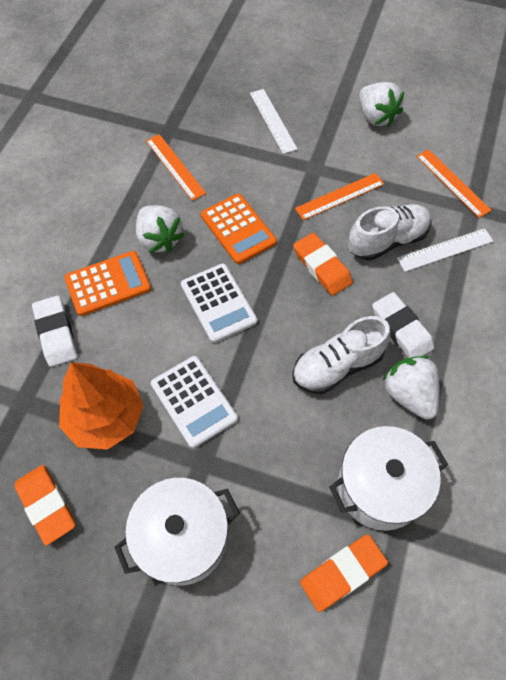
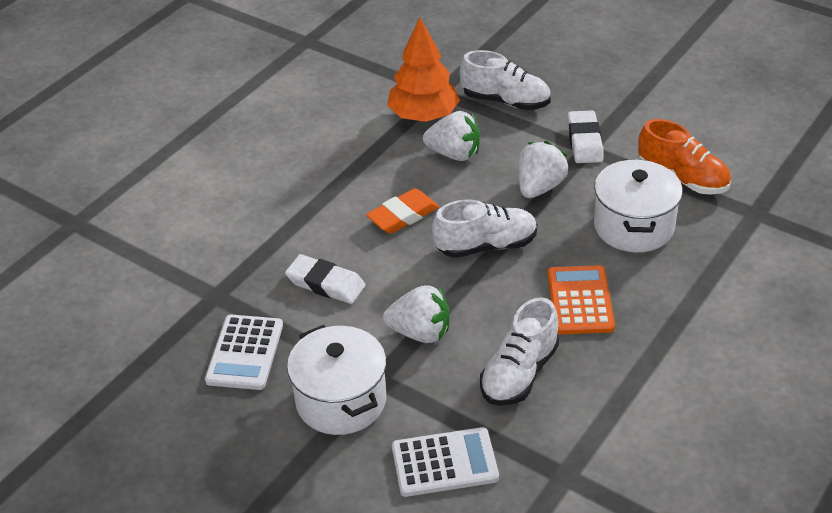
orange calculator: 2 -> 1
orange eraser: 3 -> 1
orange ruler: 3 -> 0
orange shoe: 0 -> 1
white ruler: 2 -> 0
white shoe: 2 -> 3

